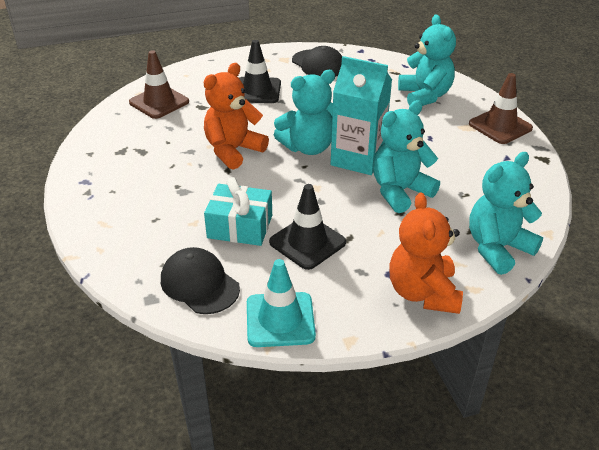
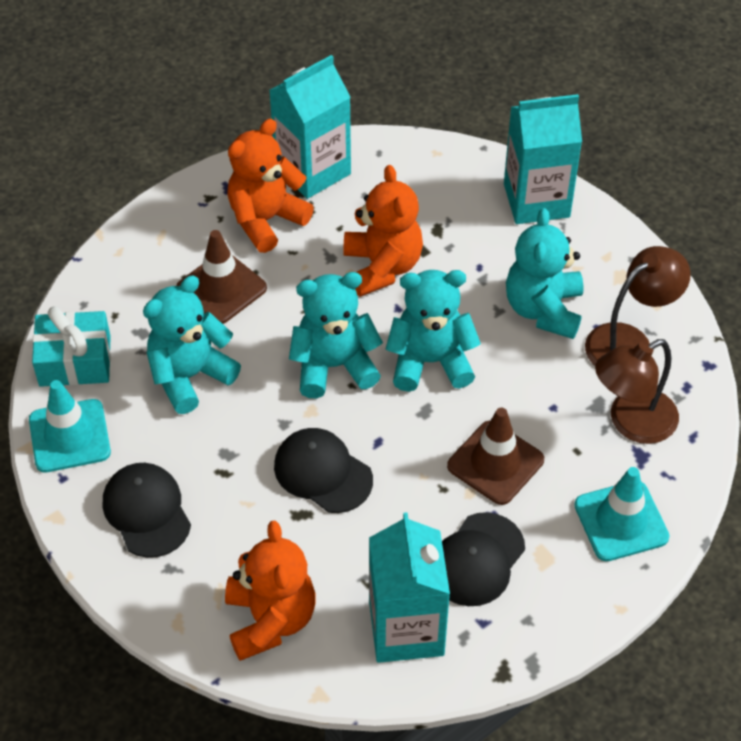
black cap: 2 -> 3
black traffic cone: 2 -> 0
brown lamp: 0 -> 2
orange teddy bear: 2 -> 3
turquoise carton: 1 -> 3
turquoise traffic cone: 1 -> 2

